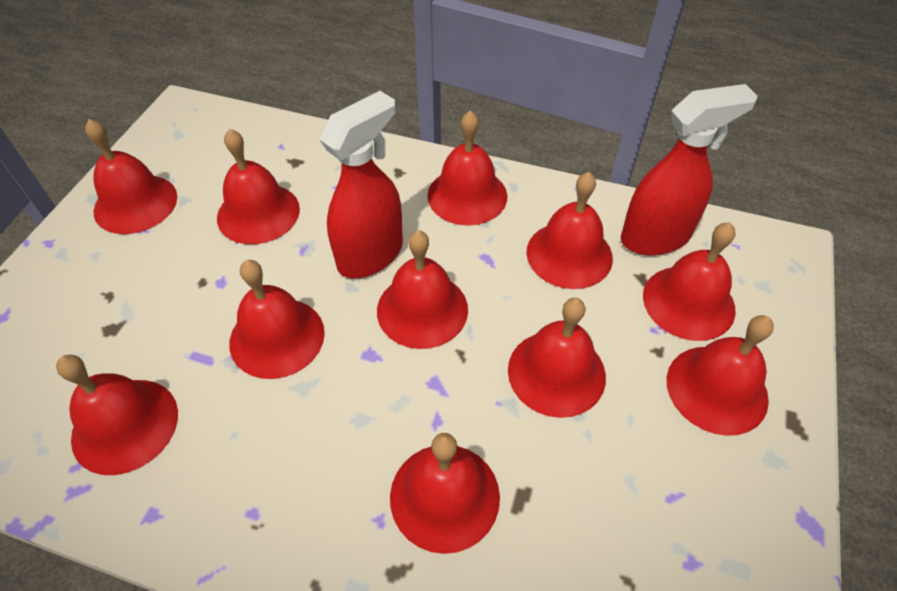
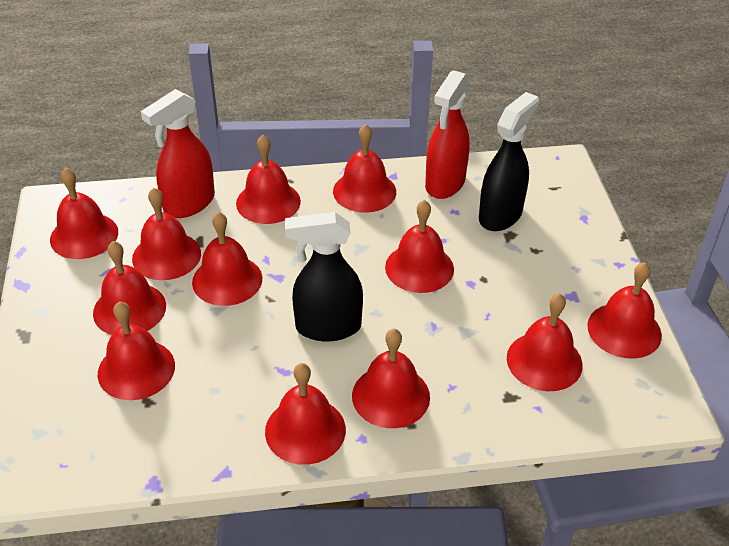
black spray bottle: 0 -> 2
red bell: 11 -> 12

